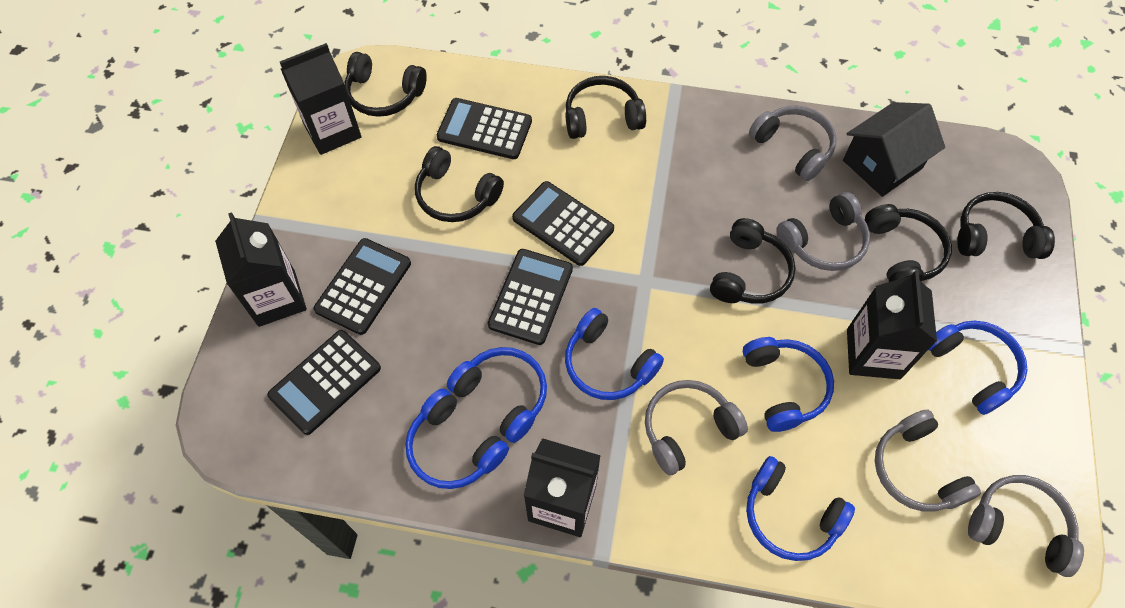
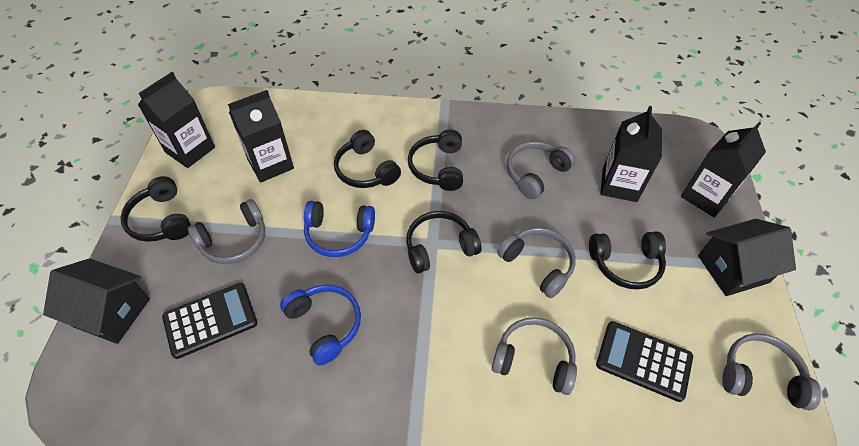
black calculator: 5 -> 2
black headphones: 6 -> 5
black house: 1 -> 2
blue headphones: 6 -> 2

